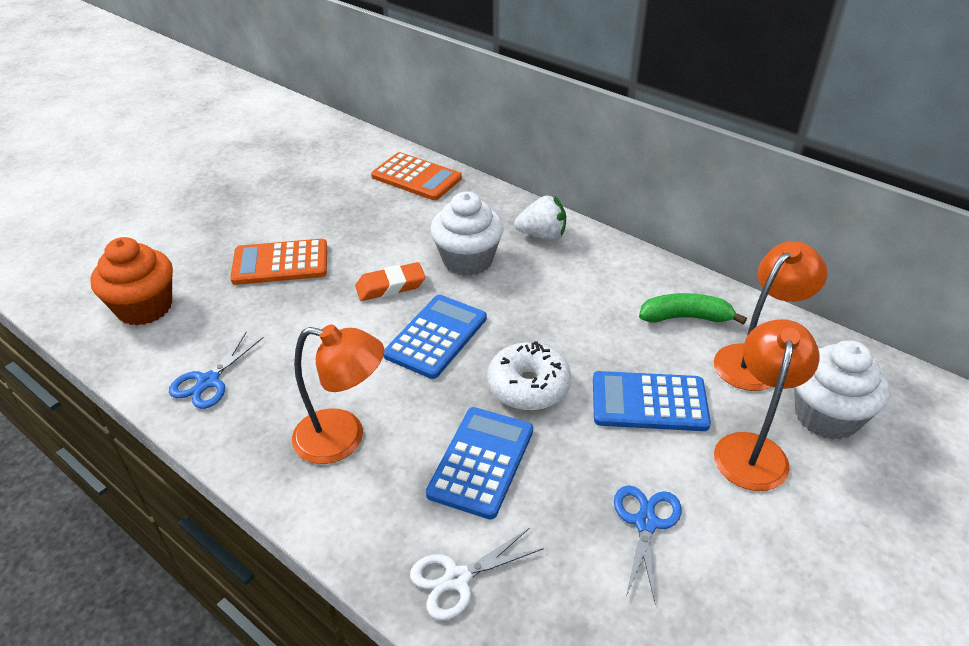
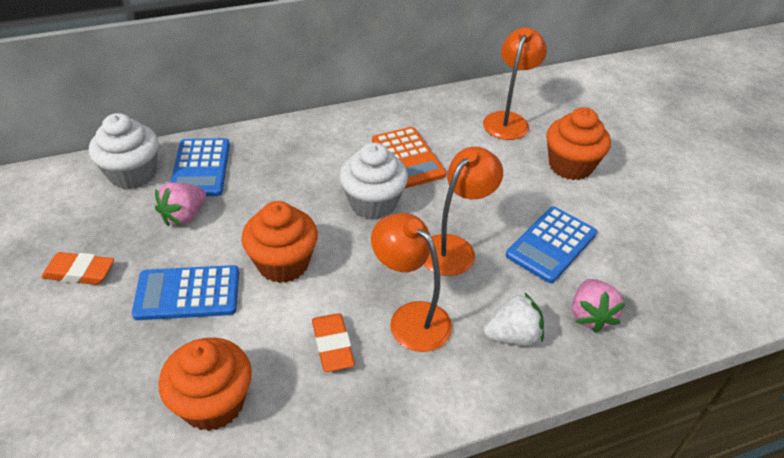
blue scissors: 2 -> 0
green banana: 1 -> 0
orange calculator: 2 -> 1
orange cupcake: 1 -> 3
orange eraser: 1 -> 2
pink strawberry: 0 -> 2
white donut: 1 -> 0
white scissors: 1 -> 0

